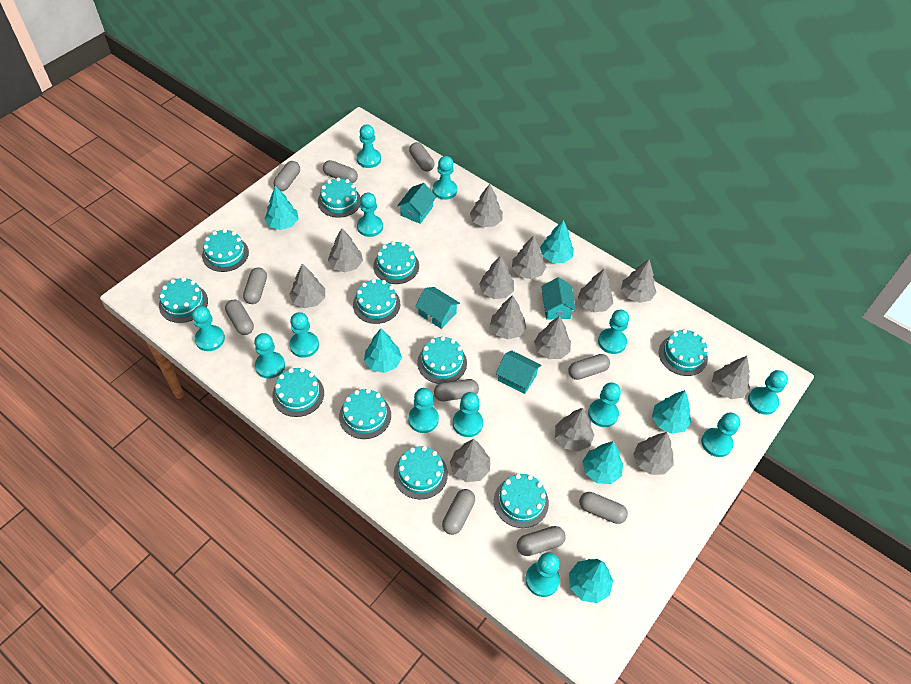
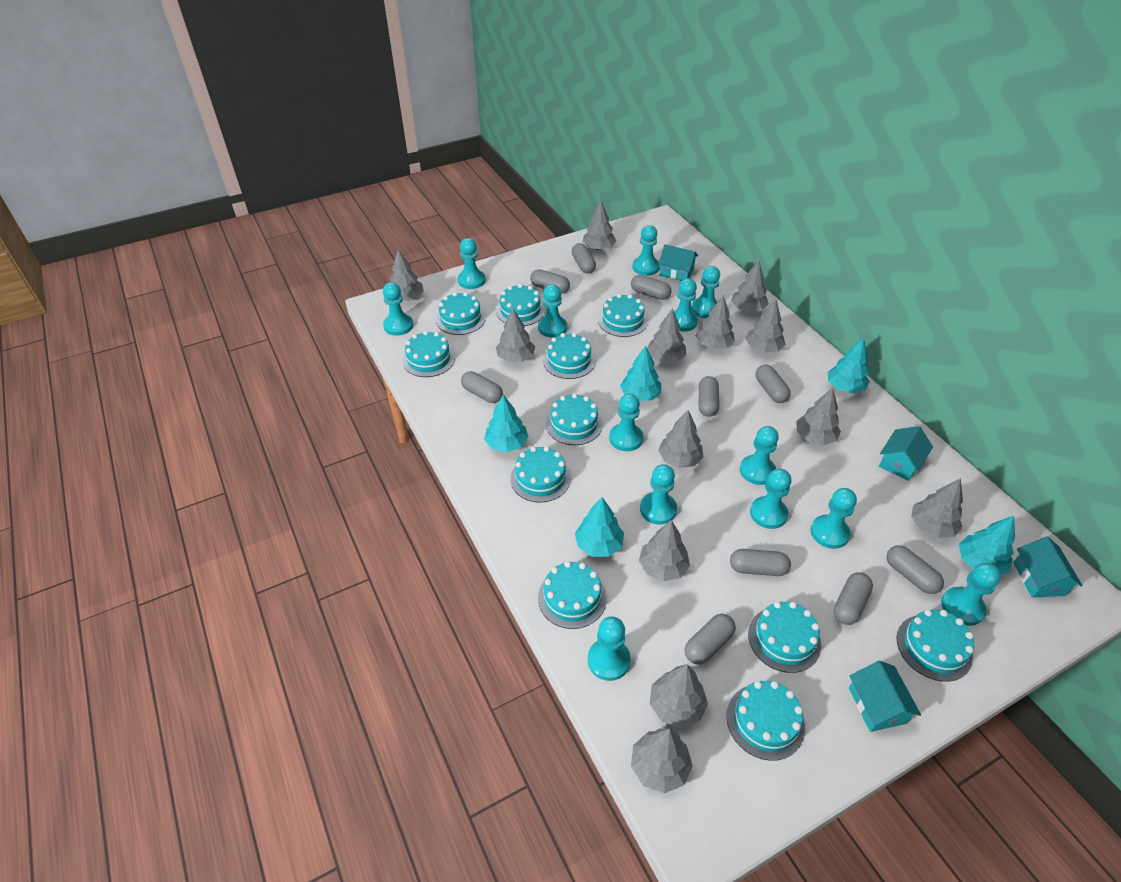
turquoise tree: 6 -> 5

